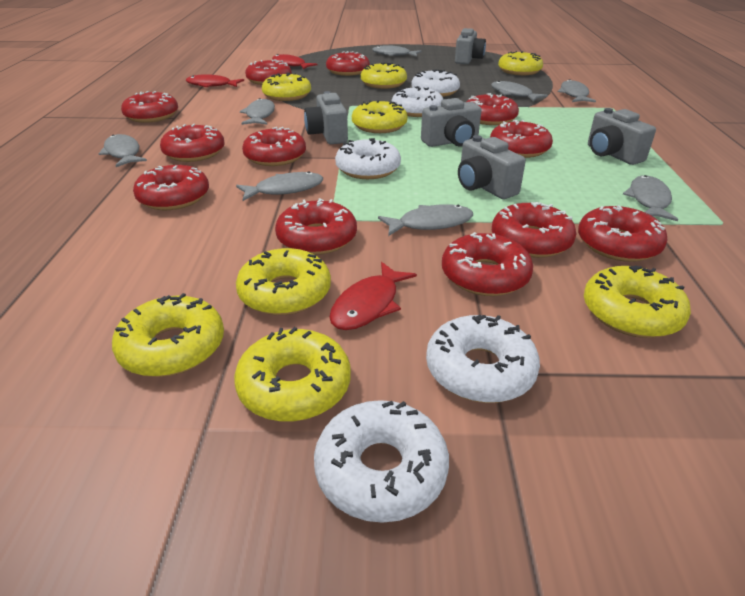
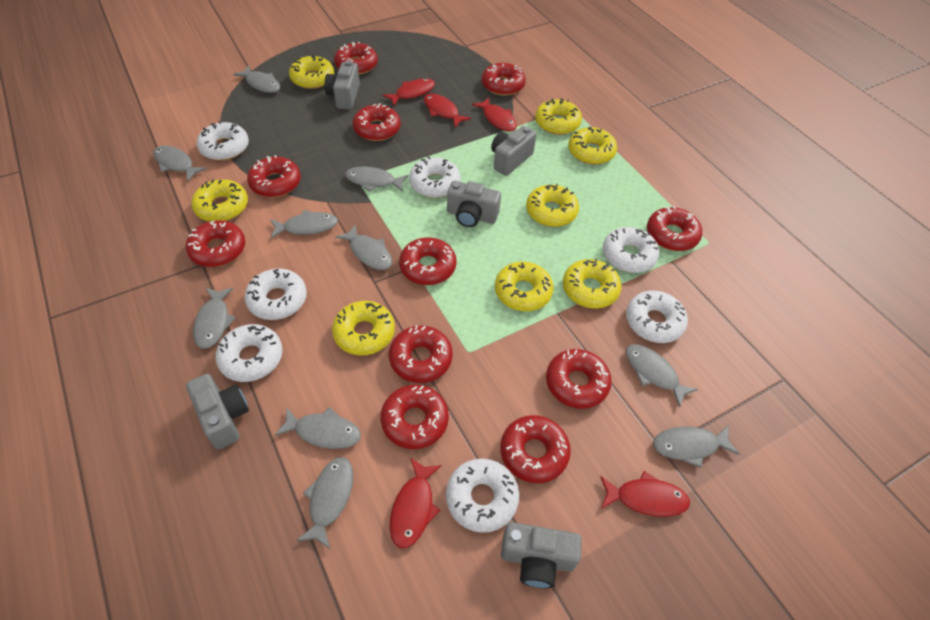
grey fish: 8 -> 10
red donut: 12 -> 11
red fish: 3 -> 5
white donut: 5 -> 7

